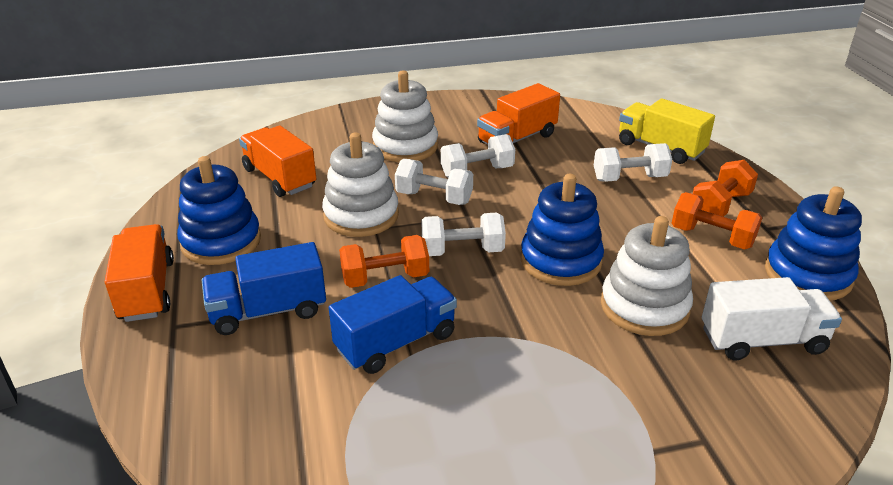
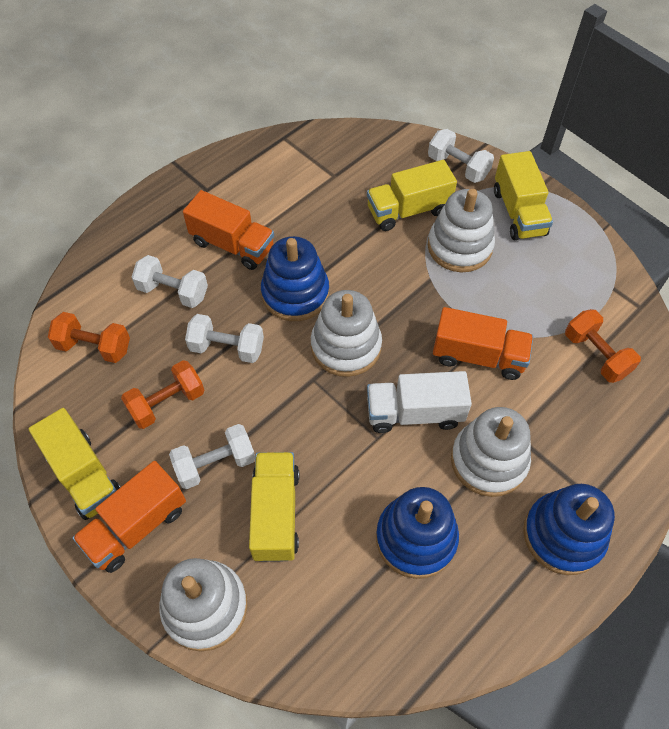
blue truck: 2 -> 0
white stacking toy: 3 -> 4
yellow truck: 1 -> 4

